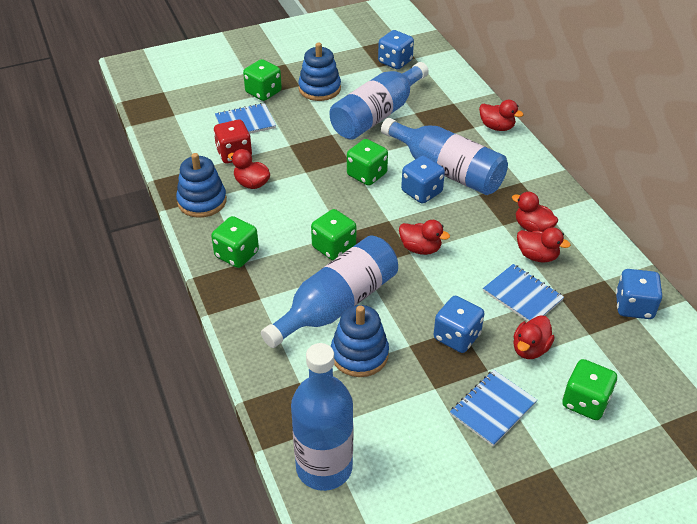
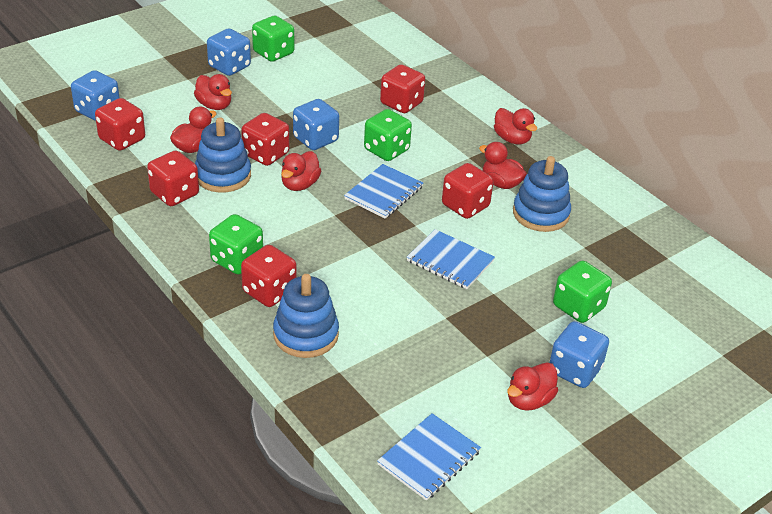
blue bottle: 4 -> 0
green dice: 5 -> 4
red dice: 1 -> 6

